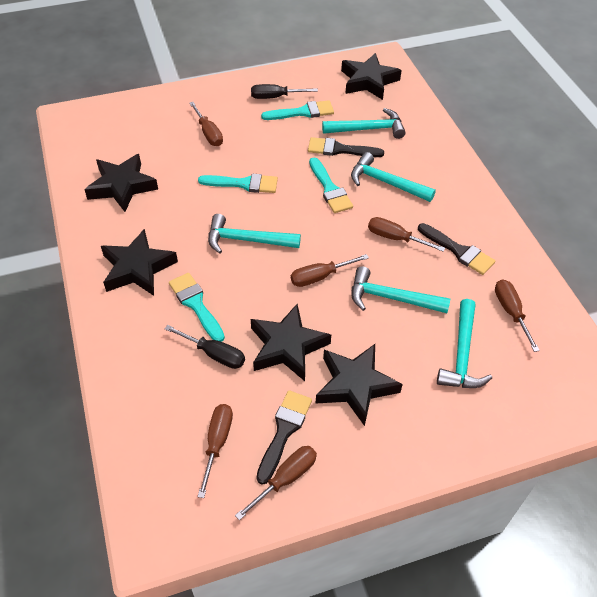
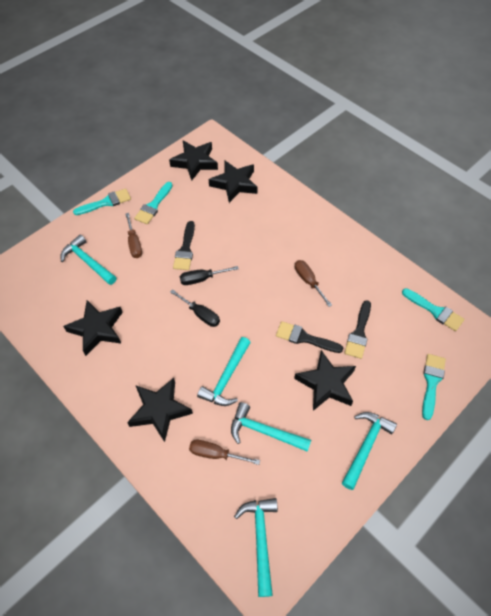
brown screwdriver: 6 -> 3

